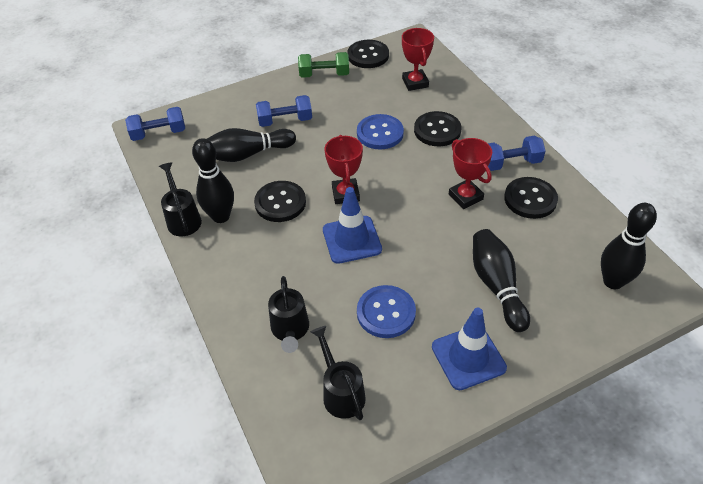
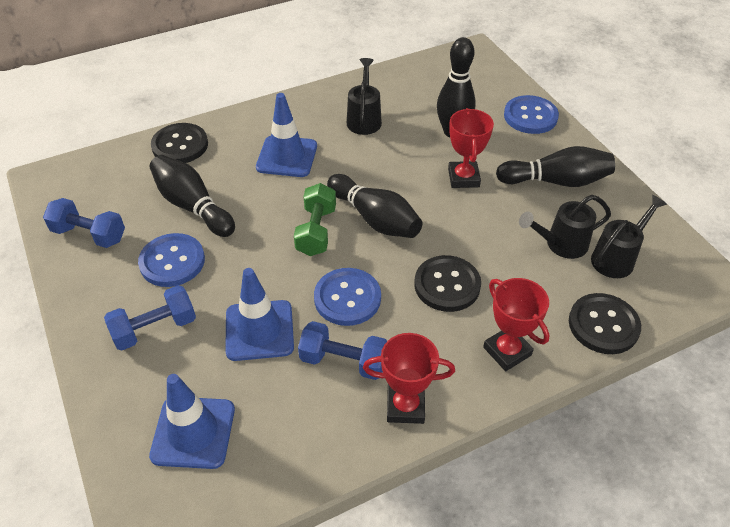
black button: 4 -> 3
blue button: 2 -> 3
blue traffic cone: 2 -> 3

